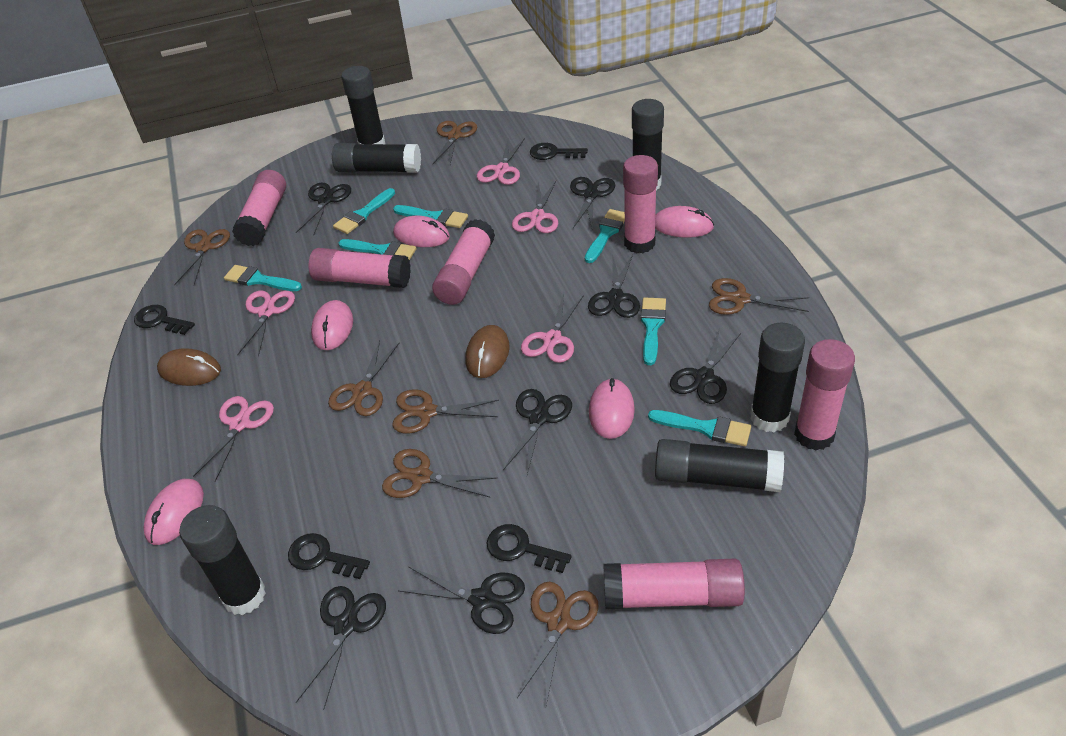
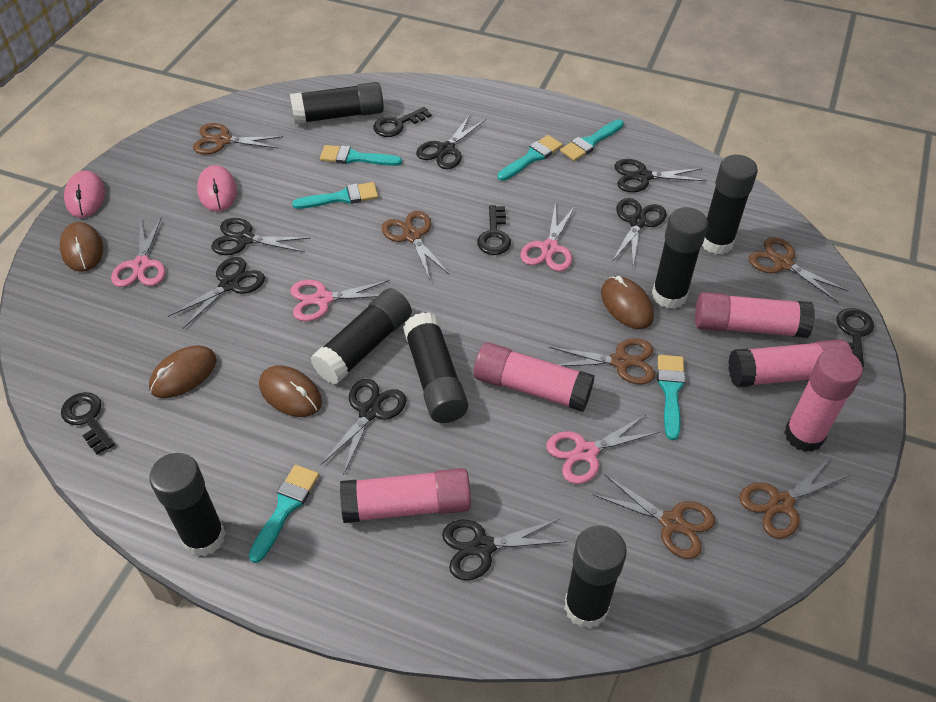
black glue stick: 6 -> 7
brown mouse: 2 -> 4
brown scissors: 7 -> 6
pink glue stick: 6 -> 5
pink mouse: 5 -> 2
pink scissors: 5 -> 4
turquoise brush: 7 -> 6

